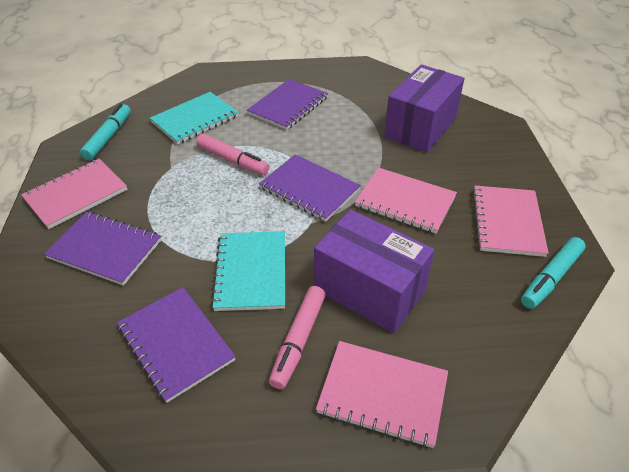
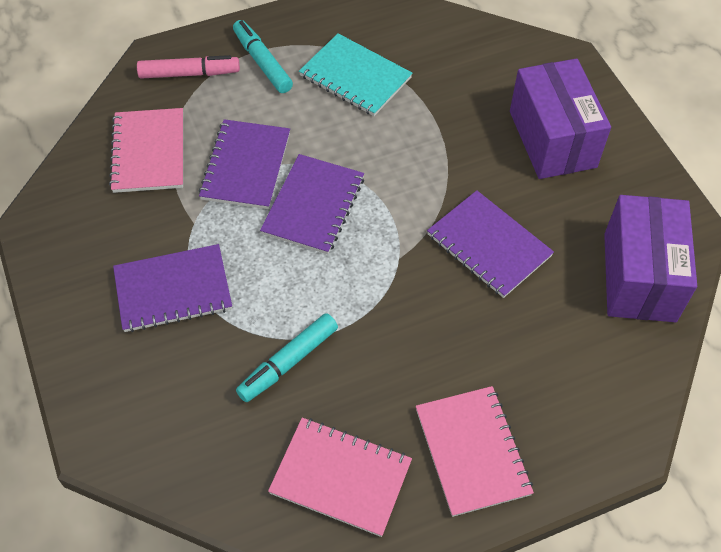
pink marker: 2 -> 1
pink notebook: 4 -> 3
turquoise notebook: 2 -> 1

